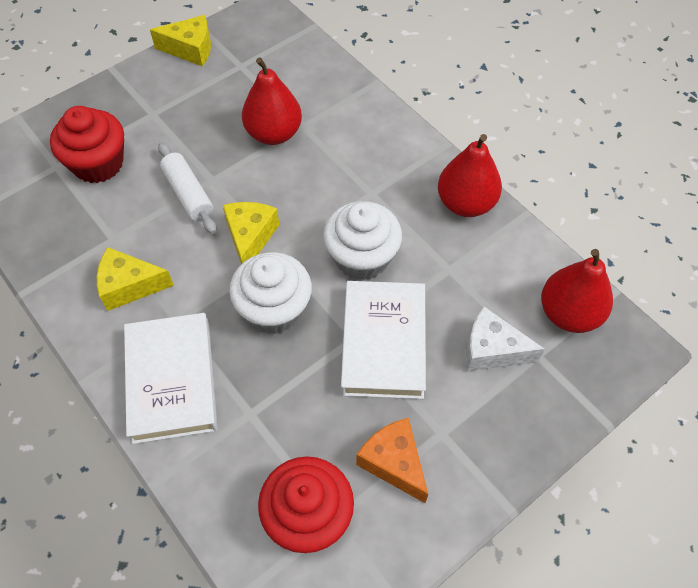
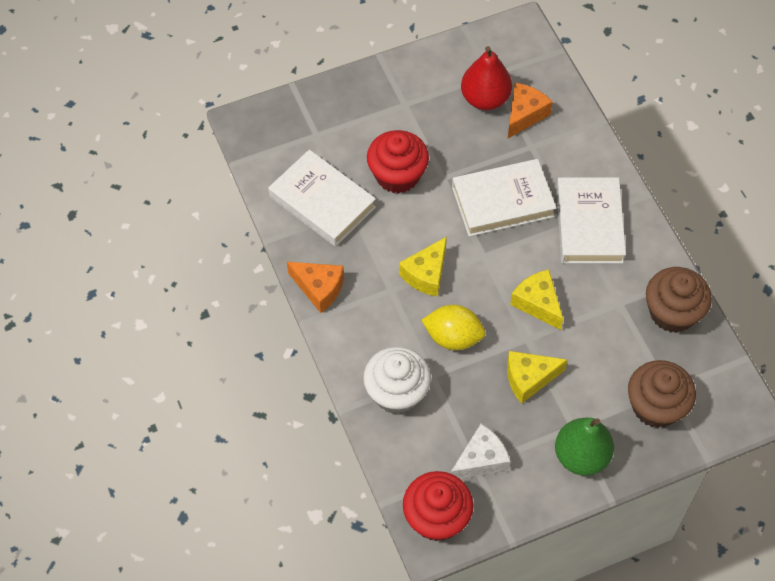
brown cupcake: 0 -> 2
green pear: 0 -> 1
orange cheese: 1 -> 2
red pear: 3 -> 1
white book: 2 -> 3
white cupcake: 2 -> 1
white rolling pin: 1 -> 0
yellow lemon: 0 -> 1

